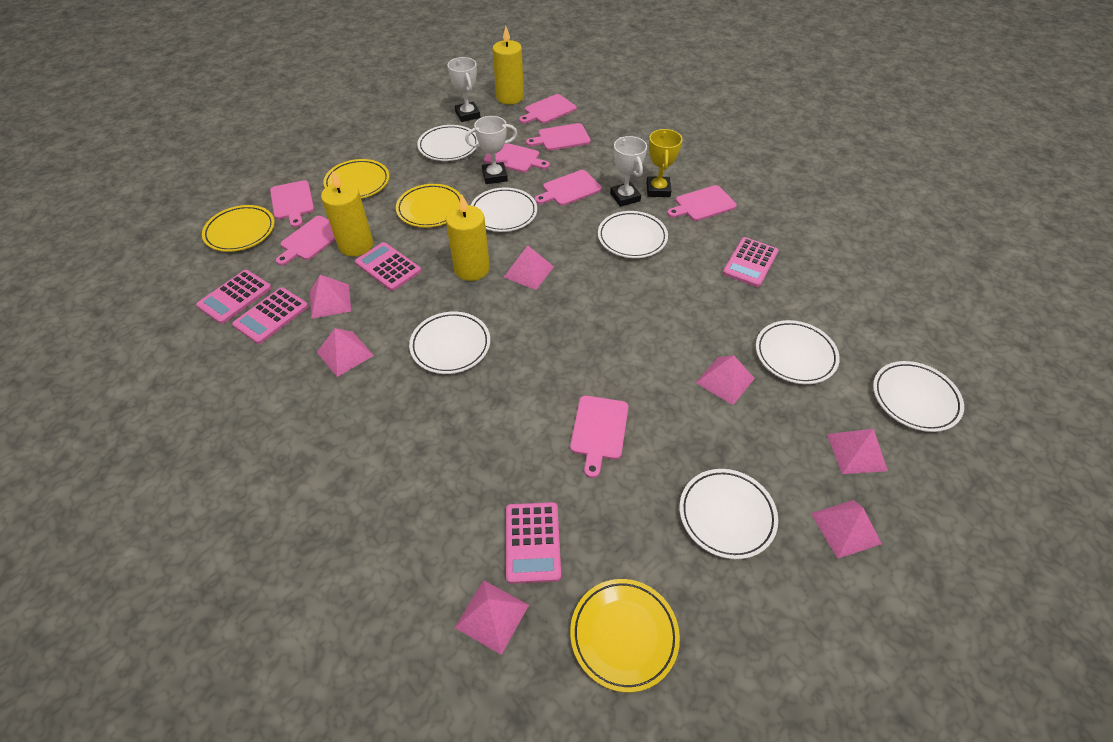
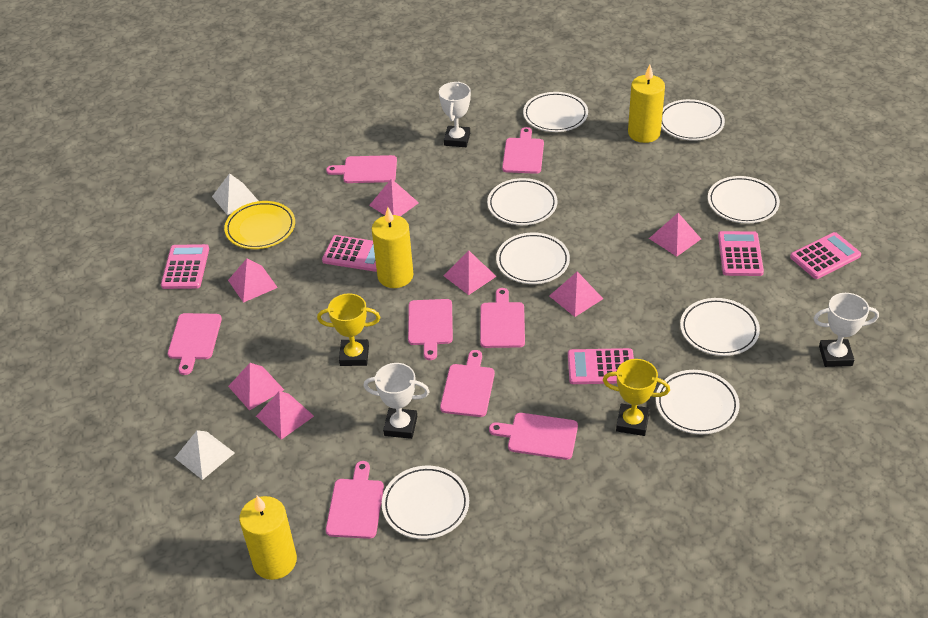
white plate: 7 -> 8
white pyramid: 0 -> 2
yellow plate: 4 -> 1
yellow trophy: 1 -> 2

